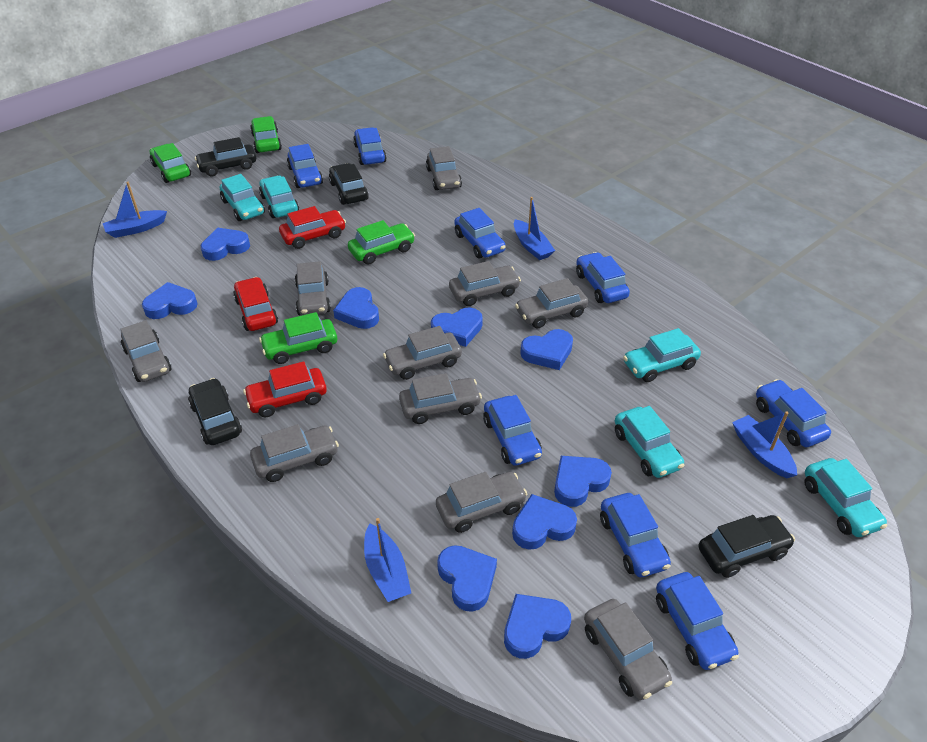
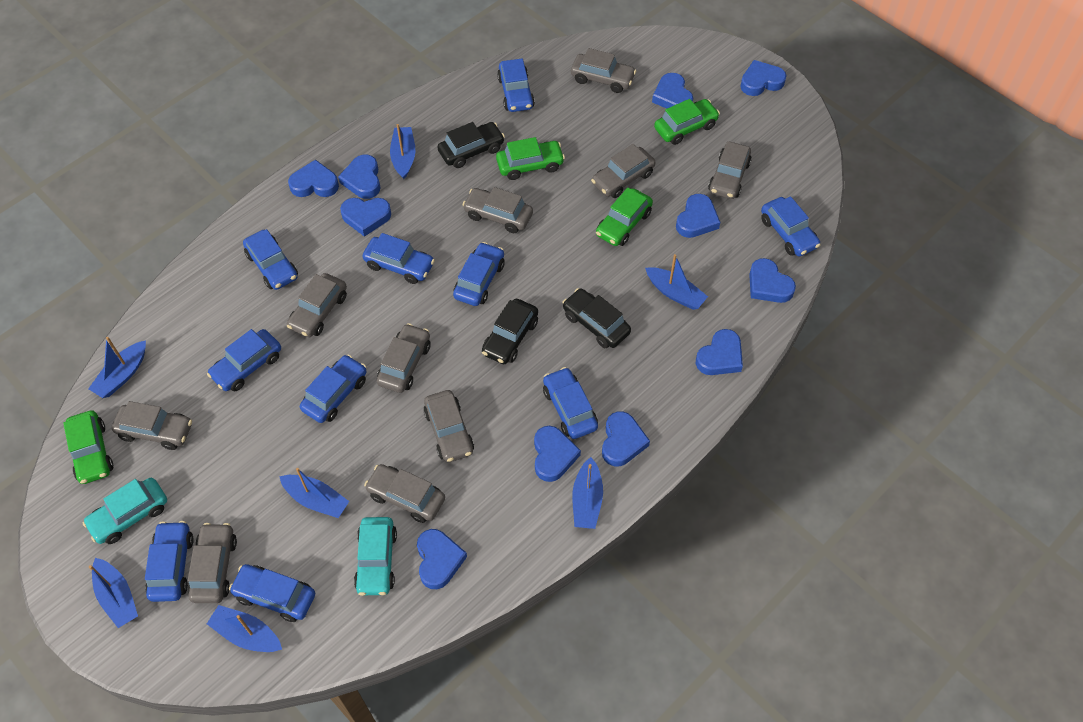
black car: 4 -> 3
blue boat: 4 -> 7
blue car: 8 -> 10
blue heart: 9 -> 11
red car: 3 -> 0
turquoise car: 5 -> 2

